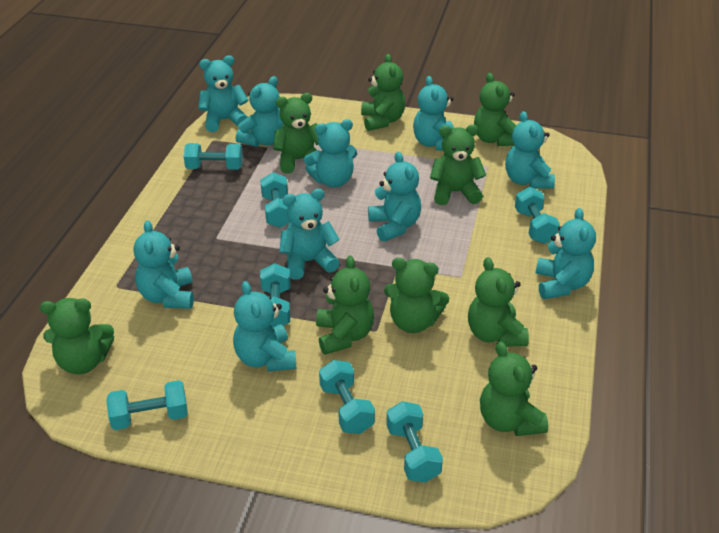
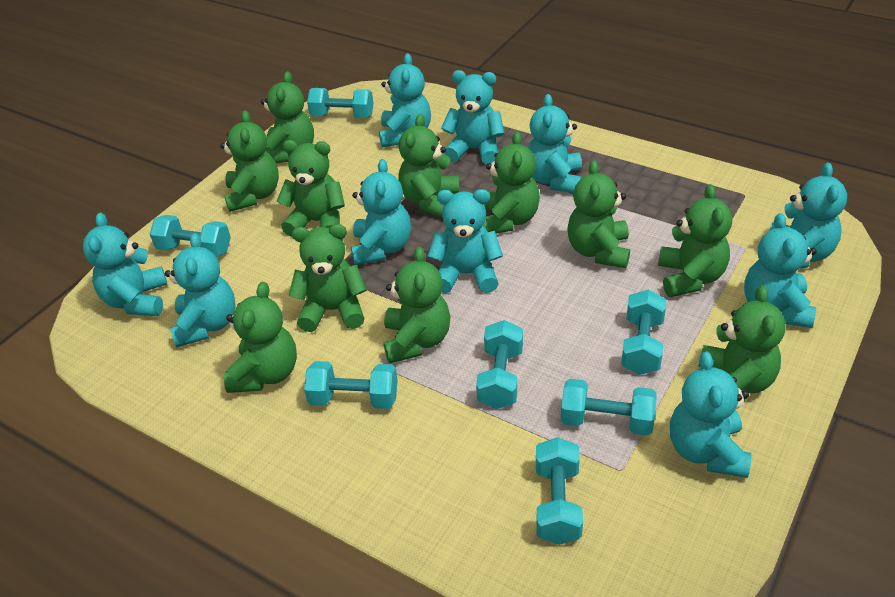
green teddy bear: 9 -> 11

